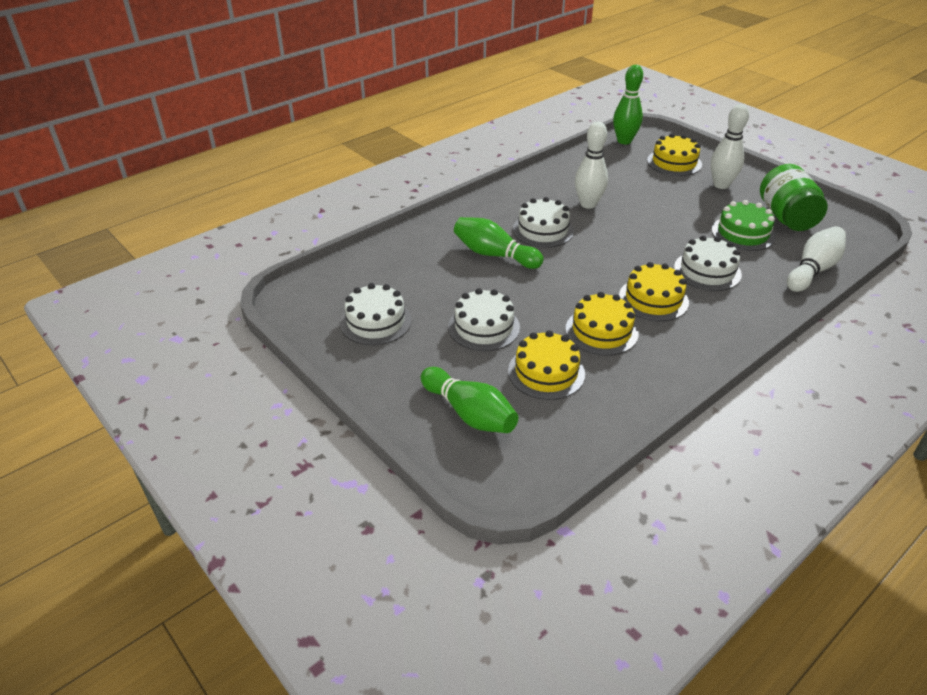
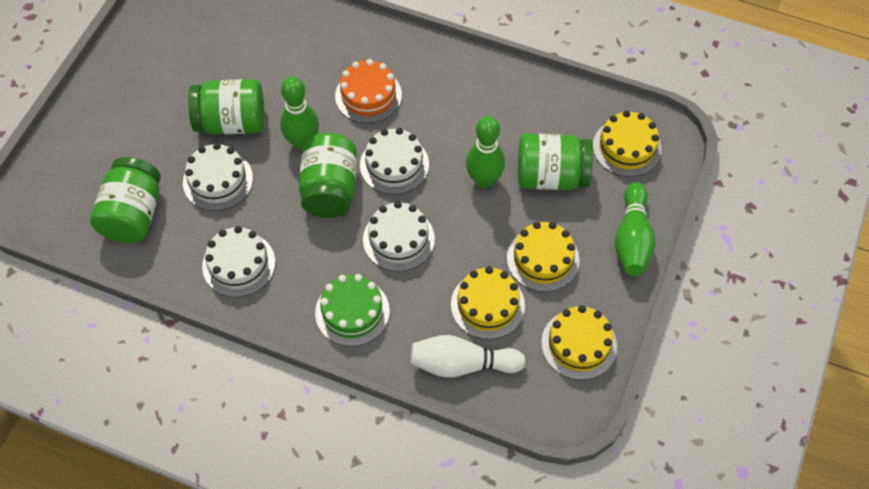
green jar: 1 -> 4
orange cake: 0 -> 1
white bowling pin: 3 -> 1

